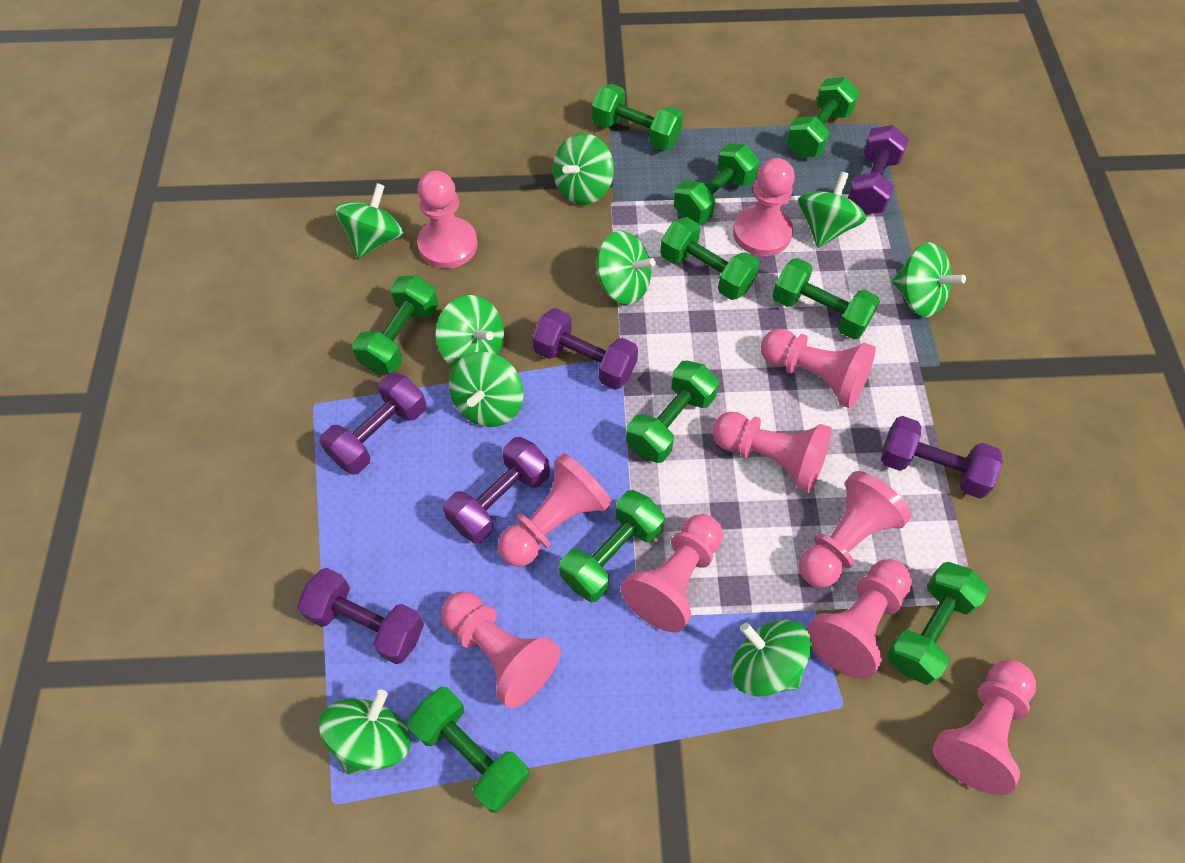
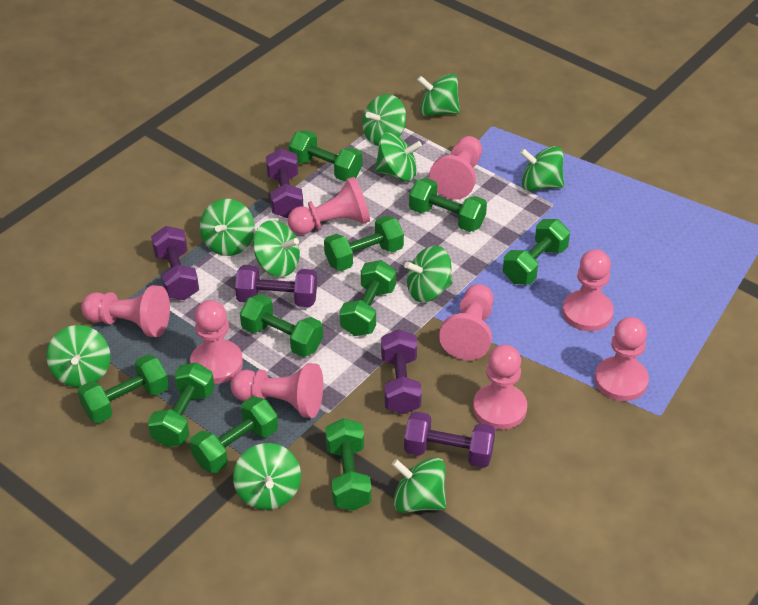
green spinning top: 9 -> 10
pink pawn: 10 -> 9
purple dumbbell: 6 -> 5

